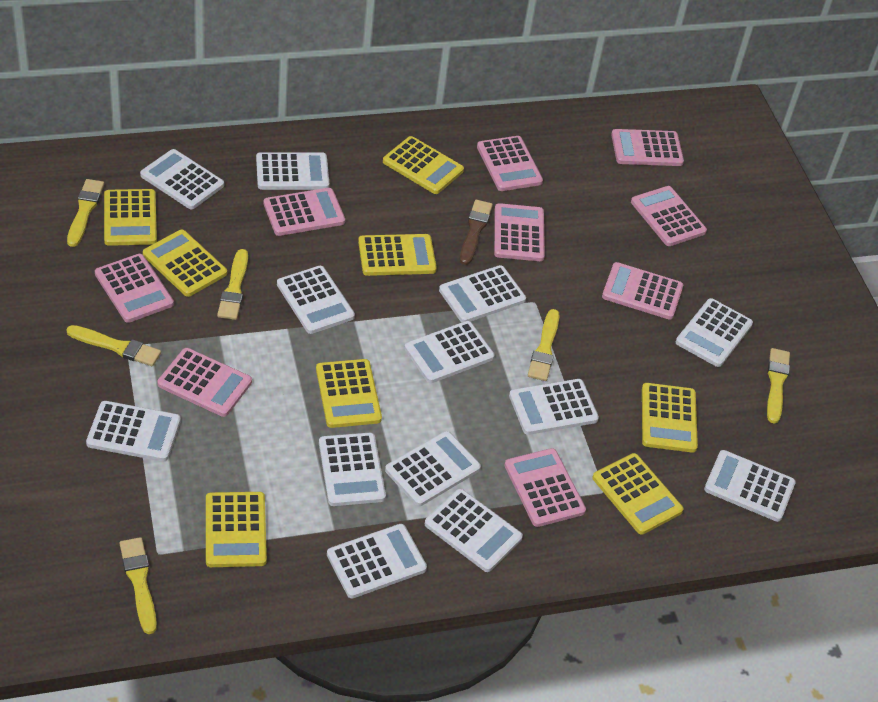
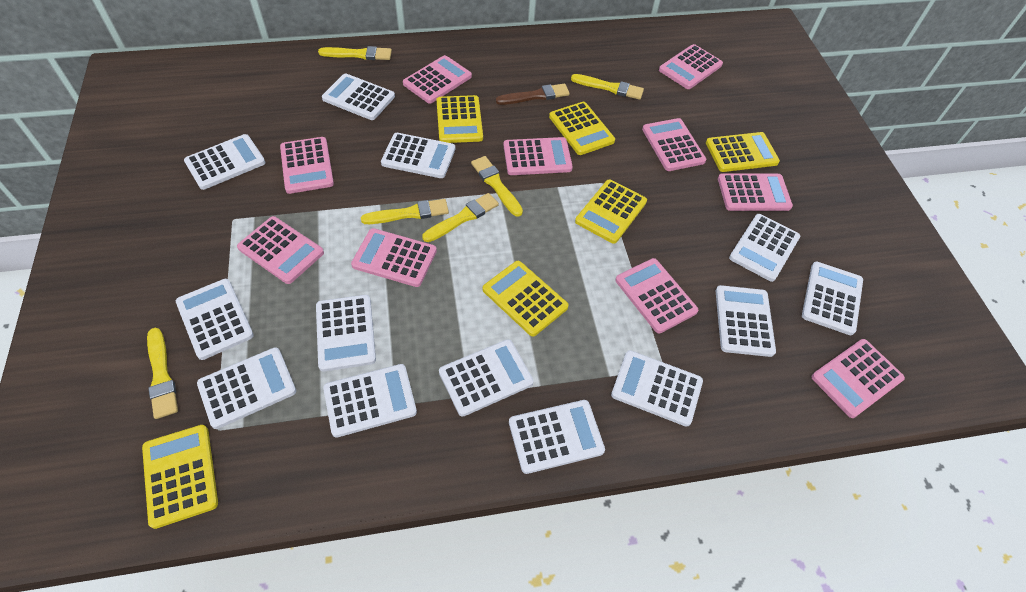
pink calculator: 9 -> 10
yellow calculator: 8 -> 6

